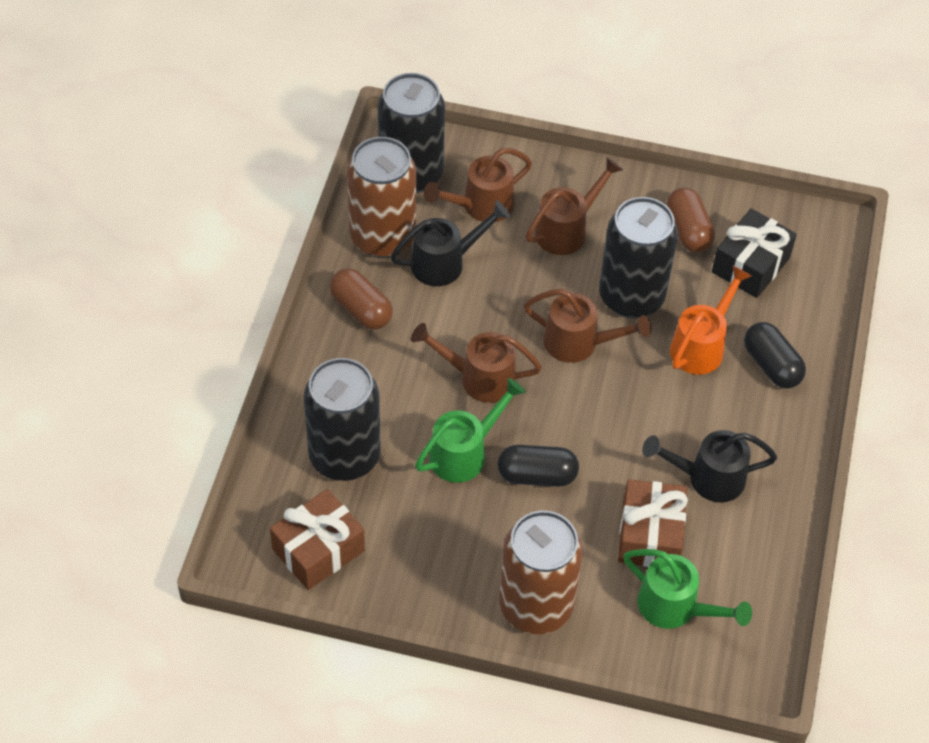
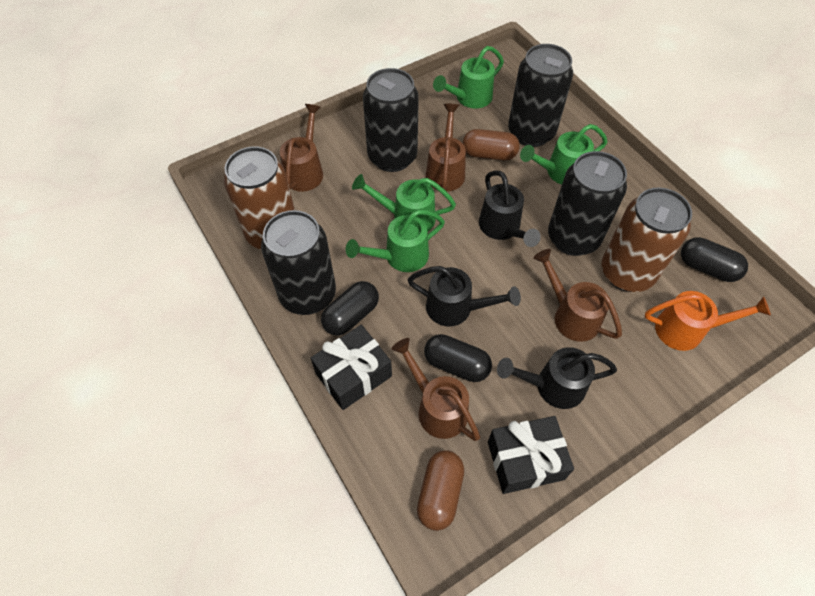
black can: 3 -> 4
black capsule: 2 -> 3
black gift: 1 -> 2
black watering can: 2 -> 3
brown gift: 2 -> 0
green watering can: 2 -> 4

